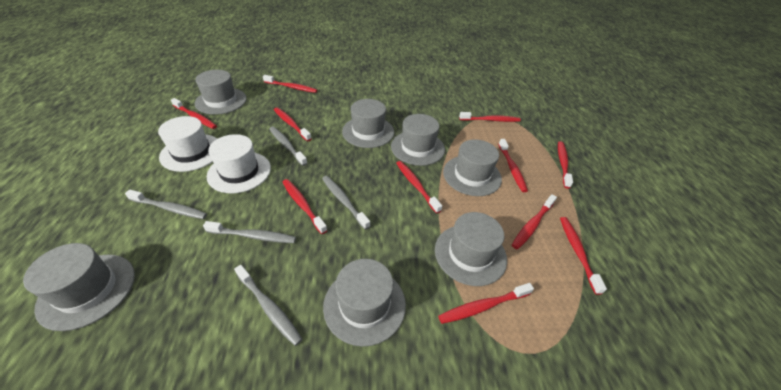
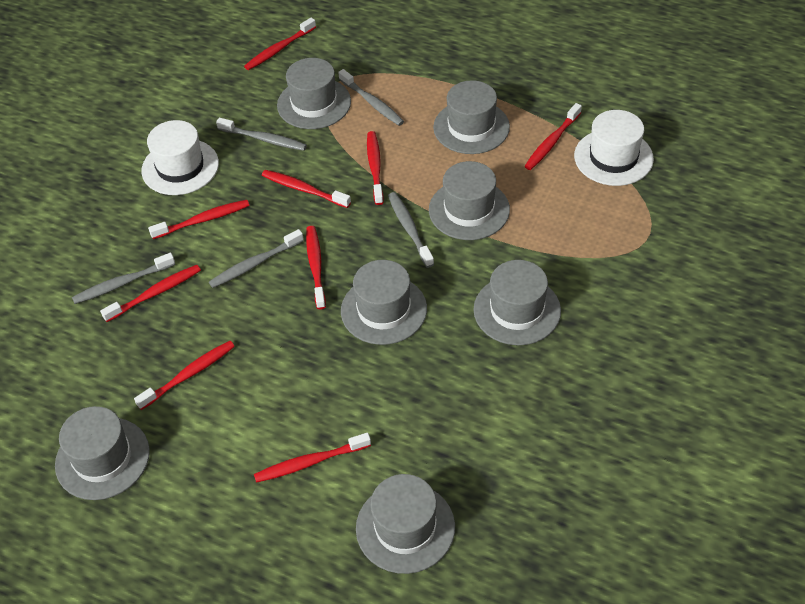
red toothbrush: 11 -> 9

